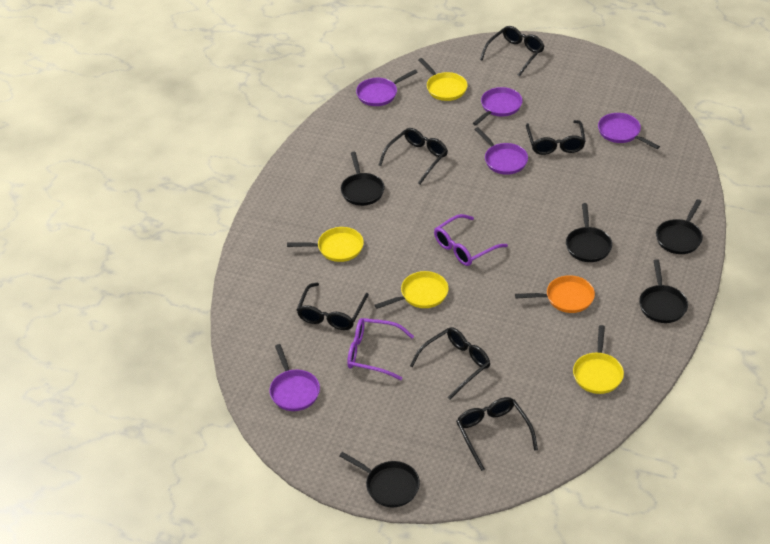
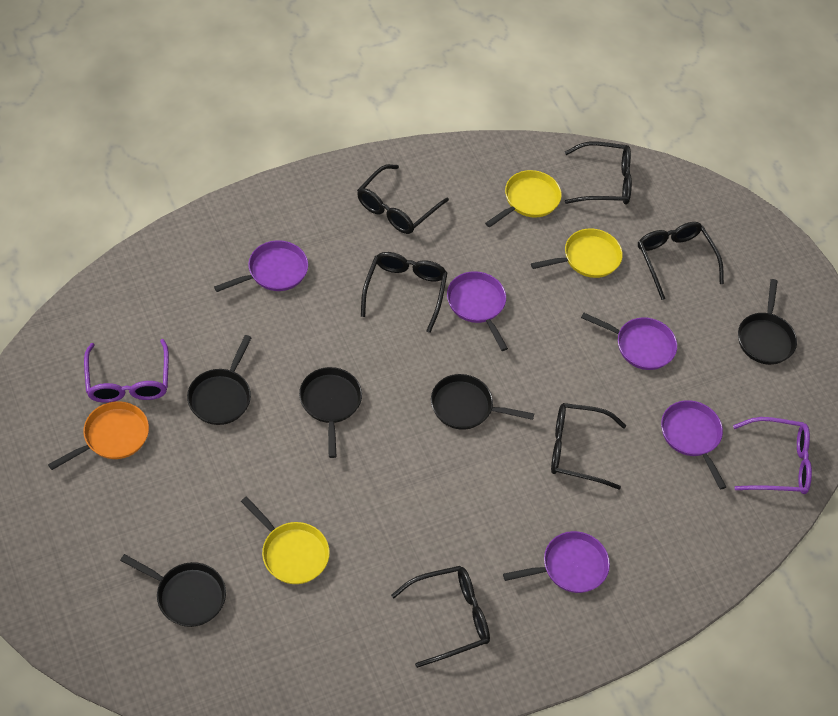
yellow pan: 4 -> 3

